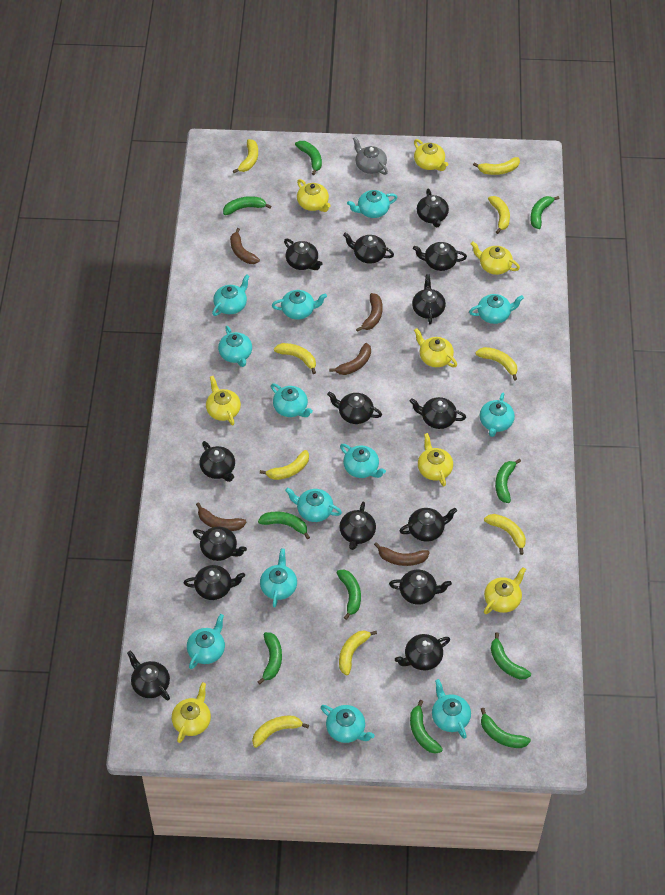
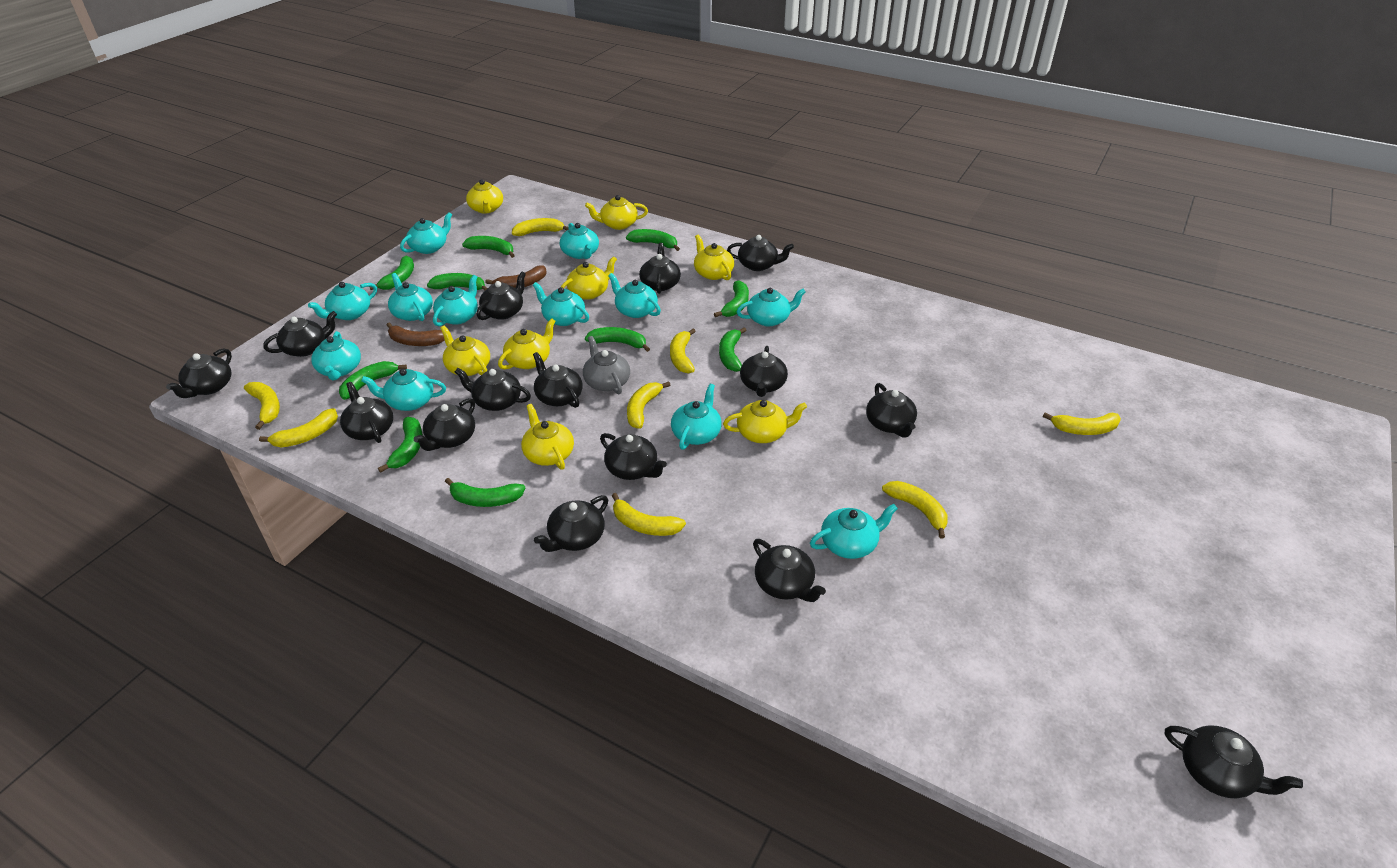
brown banana: 5 -> 2
turquoise teapot: 13 -> 12
yellow banana: 9 -> 8

